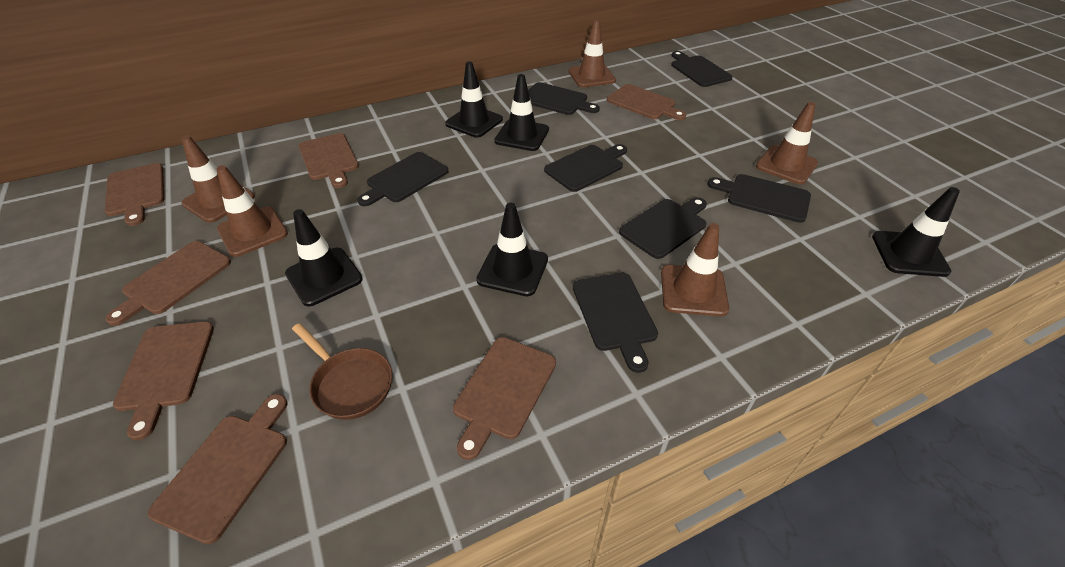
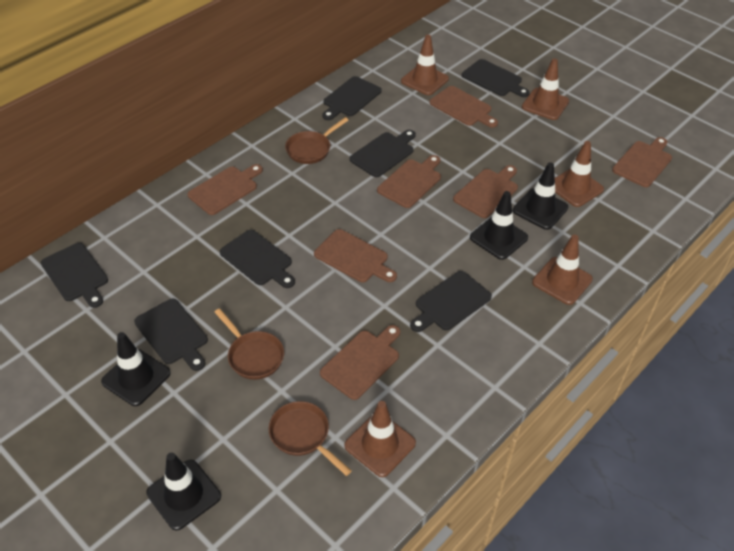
black traffic cone: 5 -> 4
brown pan: 1 -> 3

